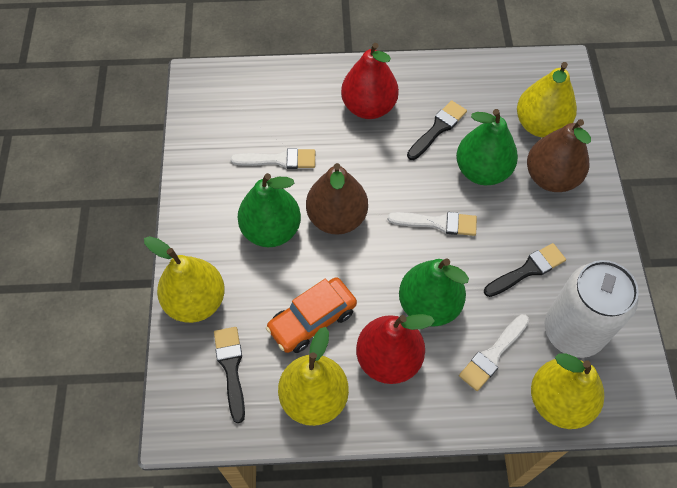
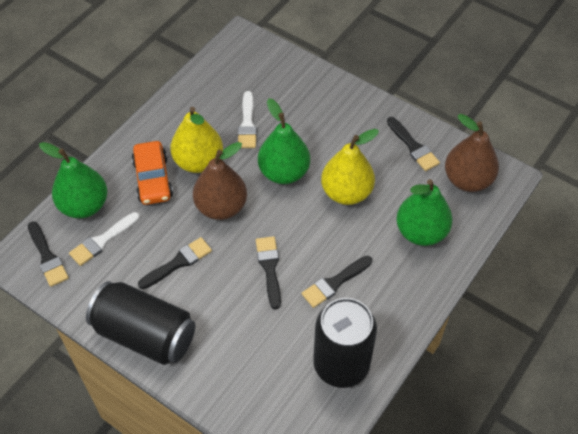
black brush: 3 -> 5
black can: 0 -> 2
red pear: 2 -> 0
white brush: 3 -> 2
white can: 1 -> 0
yellow pear: 4 -> 2

